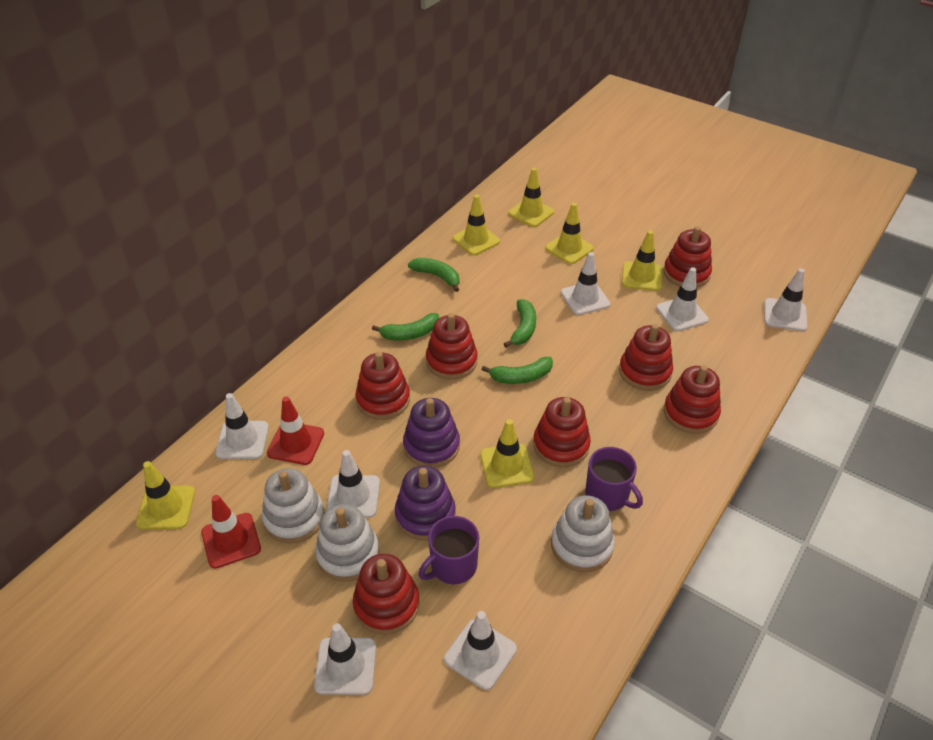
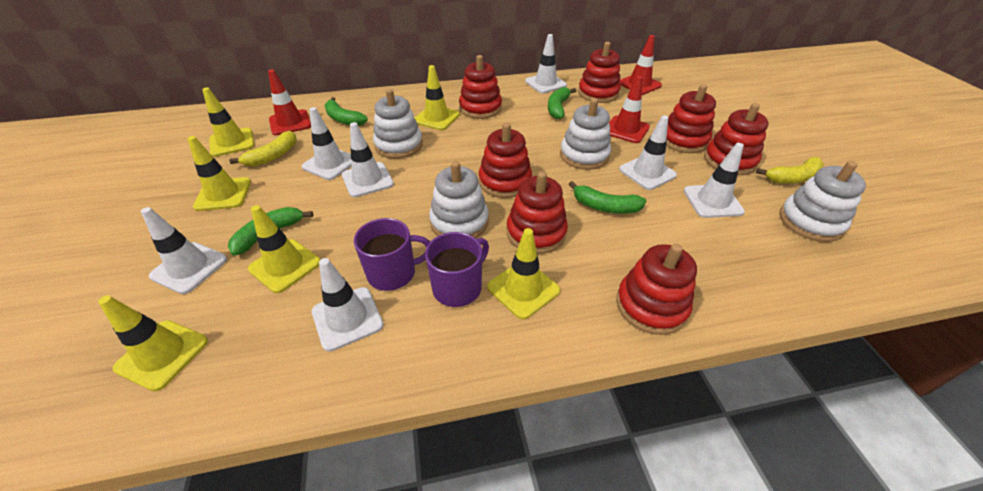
purple stacking toy: 2 -> 0
red traffic cone: 2 -> 3
white stacking toy: 3 -> 4
yellow banana: 0 -> 2

